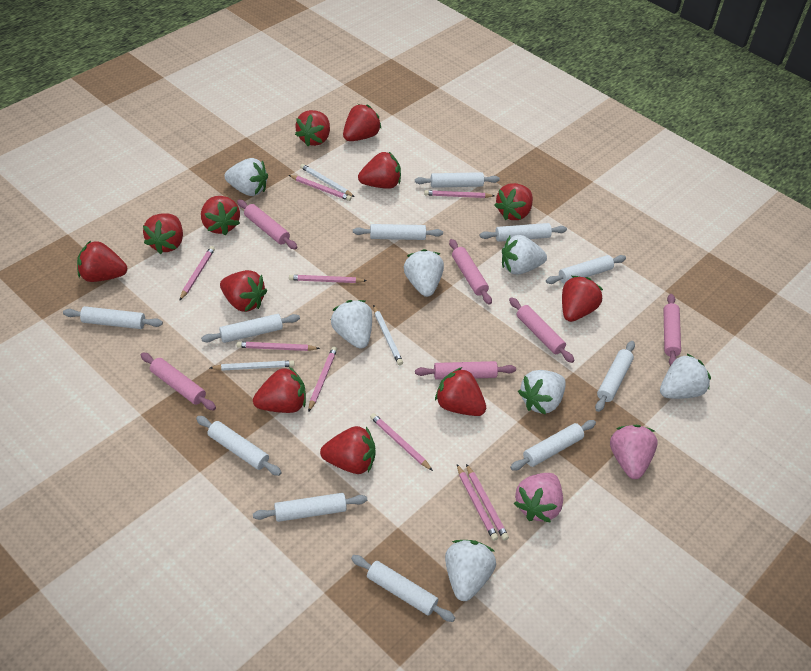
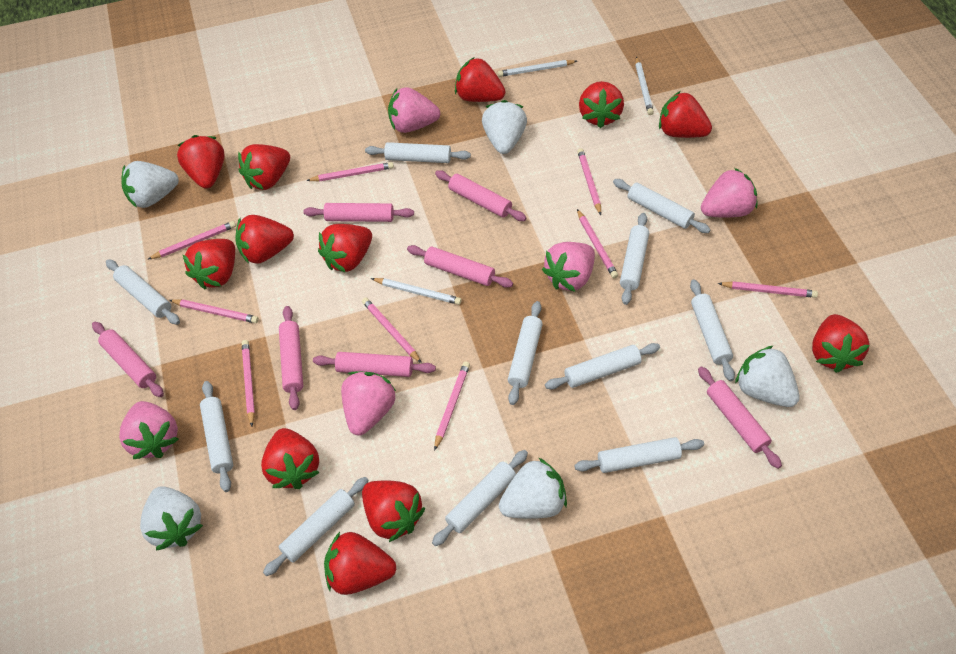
pink rolling pin: 6 -> 7
pink strawberry: 2 -> 5
white strawberry: 7 -> 5

